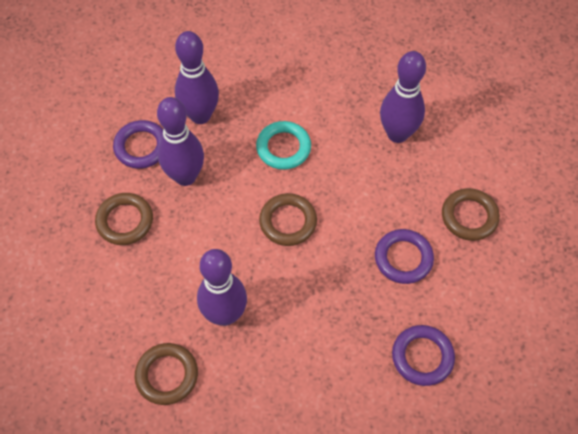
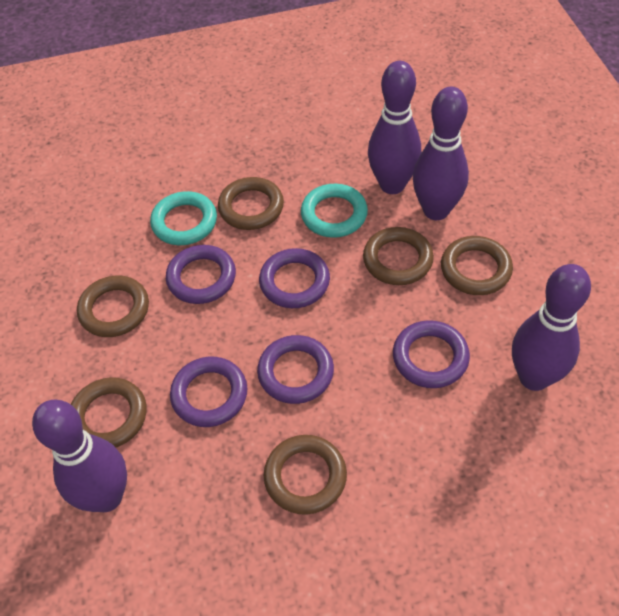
brown ring: 4 -> 6
purple ring: 3 -> 5
turquoise ring: 1 -> 2

